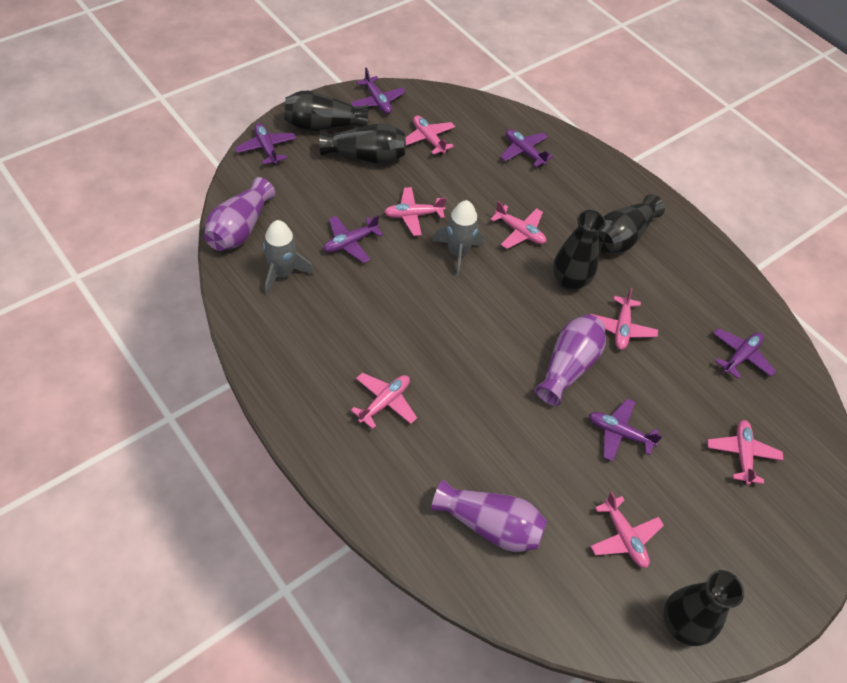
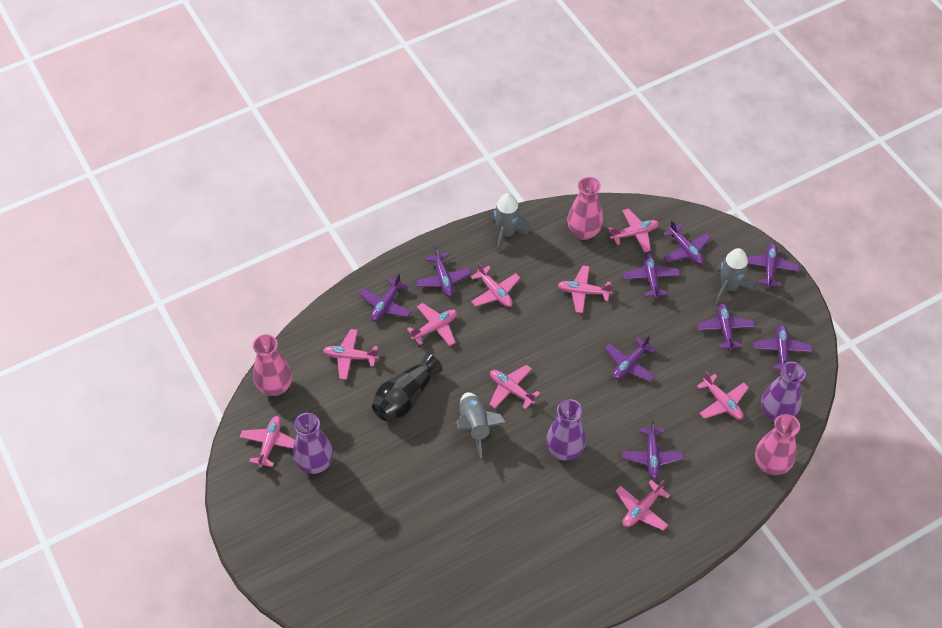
black vase: 5 -> 1
grey rocket: 2 -> 3
pink plane: 7 -> 9
pink vase: 0 -> 3
purple plane: 6 -> 9

